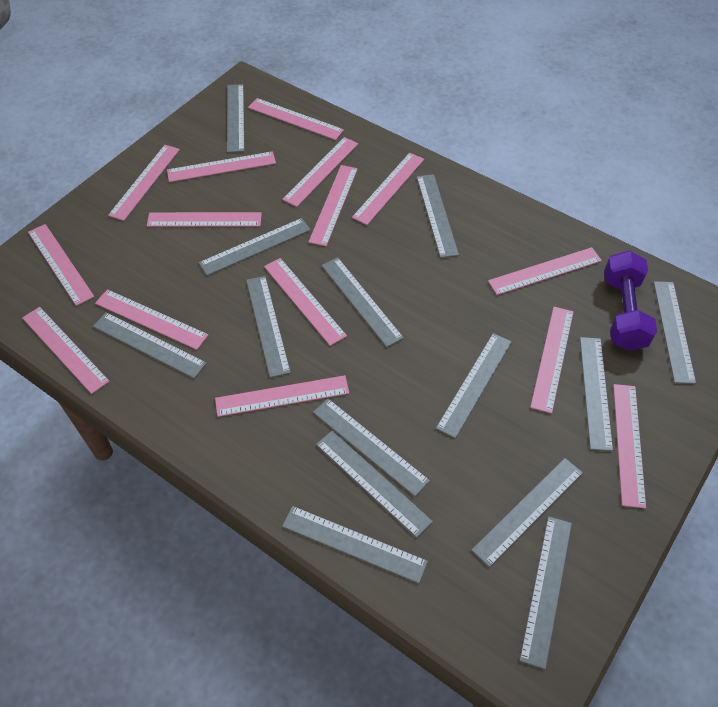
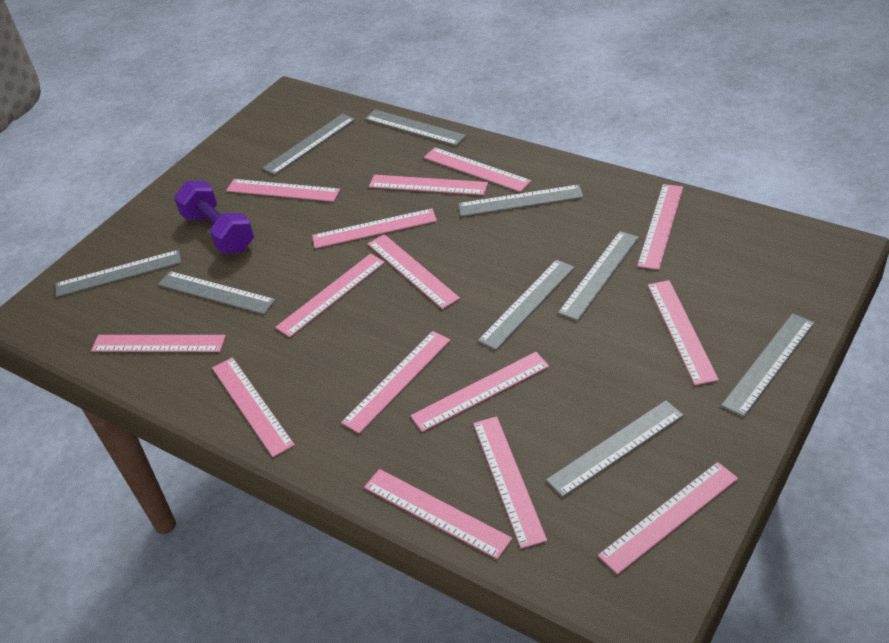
grey ruler: 14 -> 9

